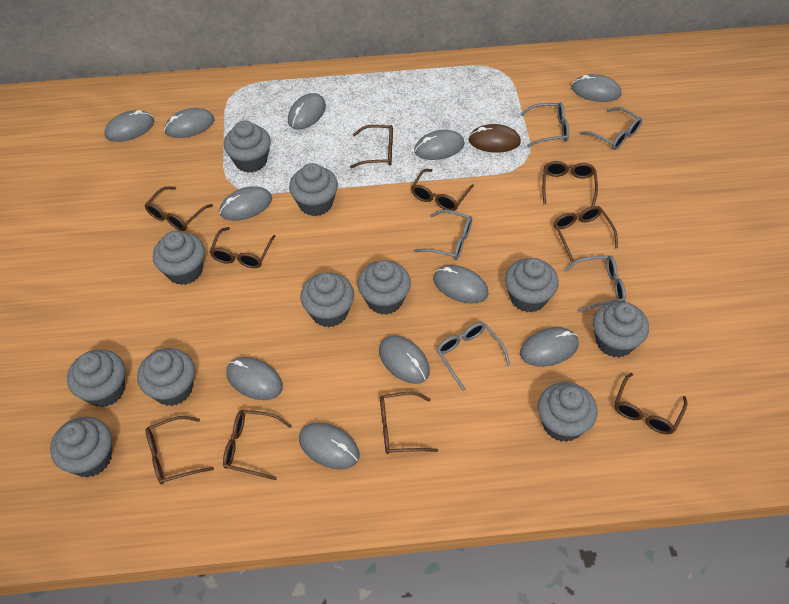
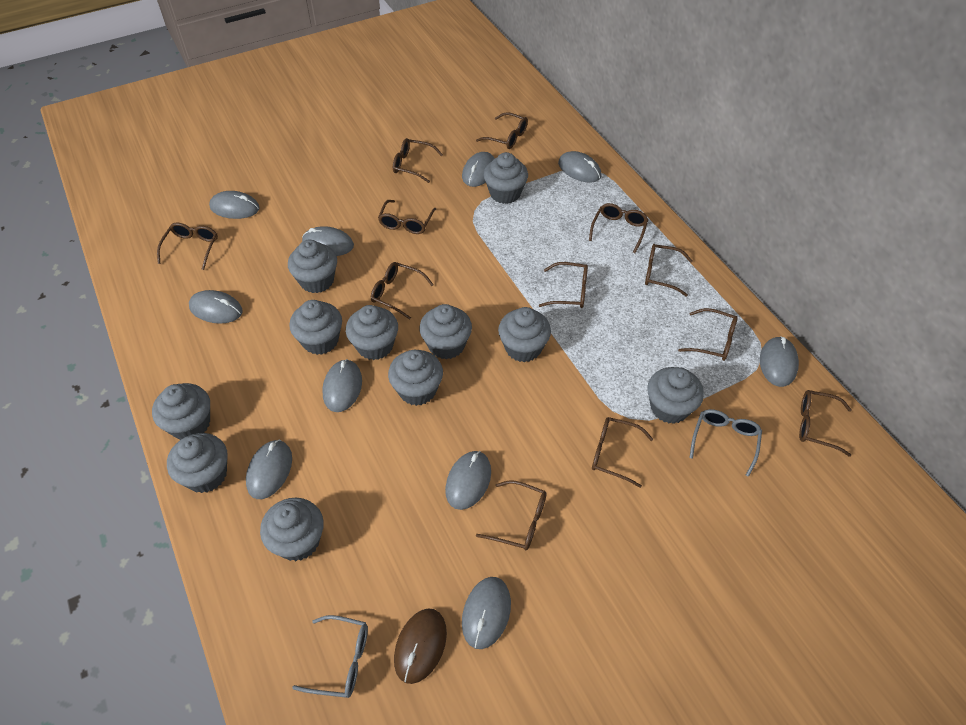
brown glasses: 10 -> 12
grey glasses: 5 -> 2
grey mouse: 11 -> 10

